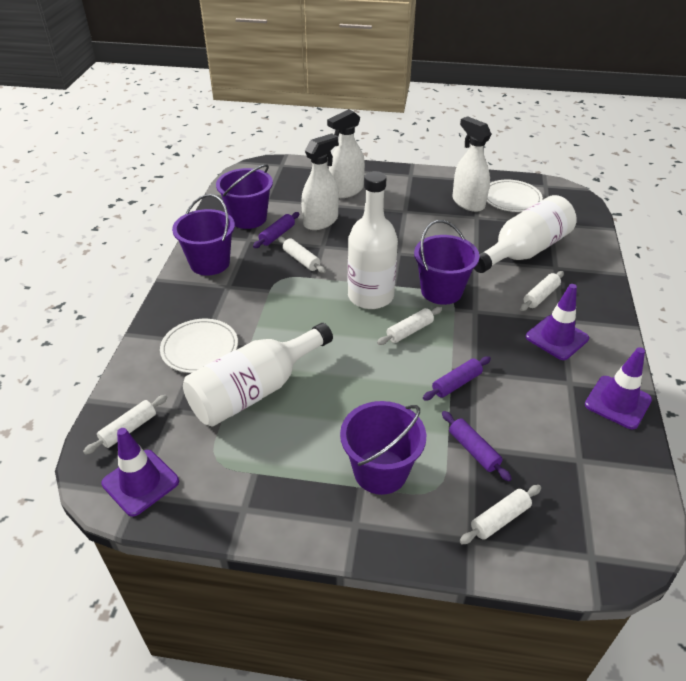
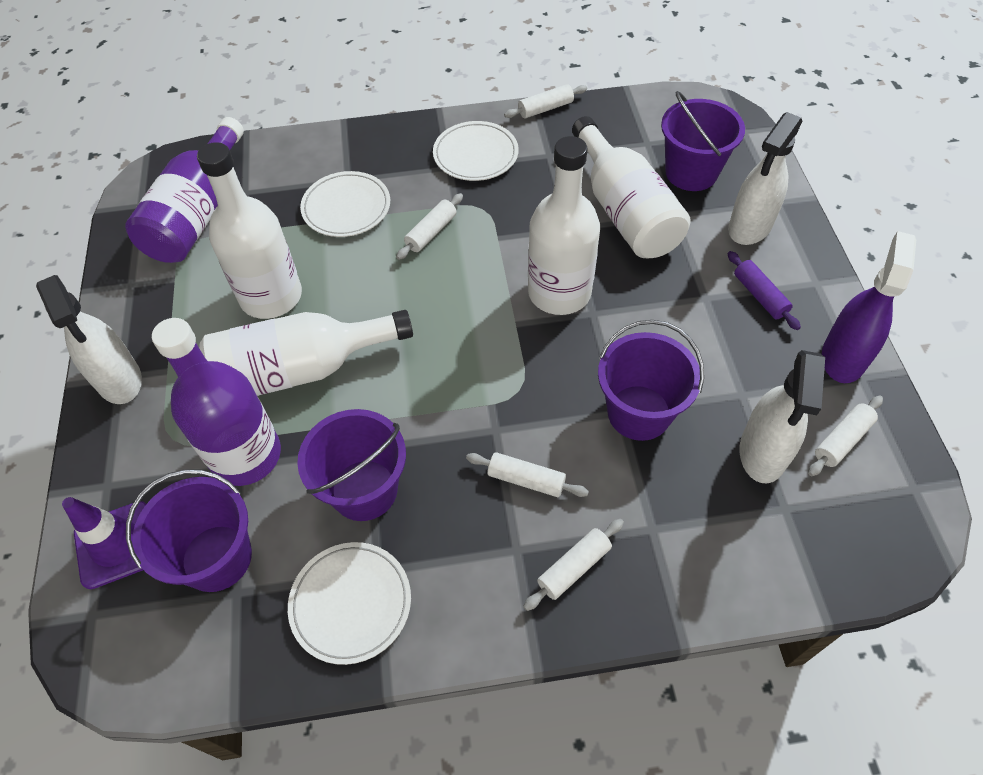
purple bottle: 0 -> 2
purple rolling pin: 3 -> 1
purple spray bottle: 0 -> 1
purple traffic cone: 3 -> 1
white bottle: 3 -> 4
white plate: 2 -> 3

